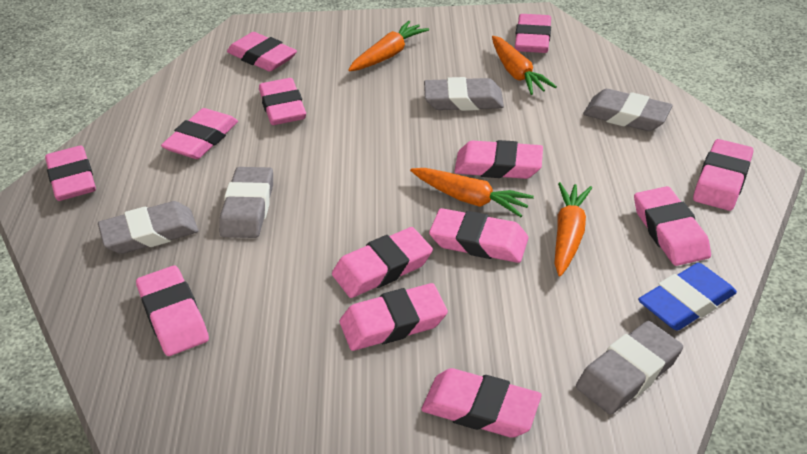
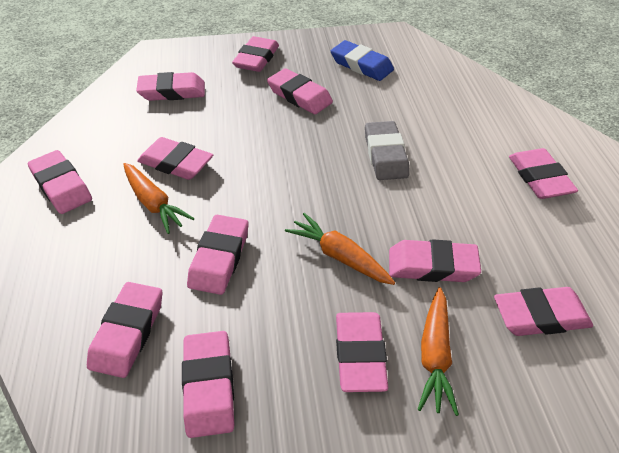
grey eraser: 5 -> 1
orange carrot: 4 -> 3
pink eraser: 13 -> 12

